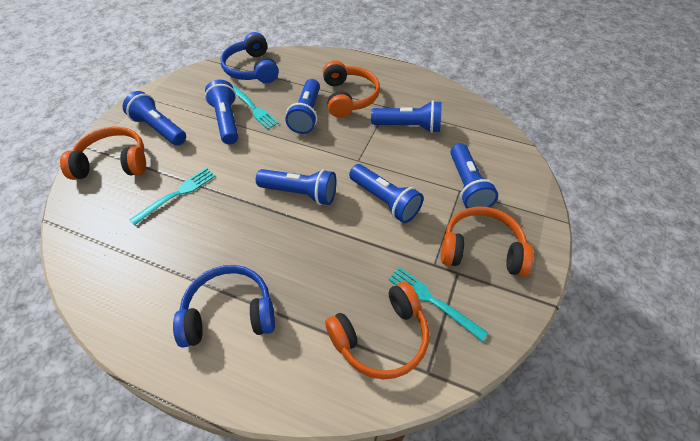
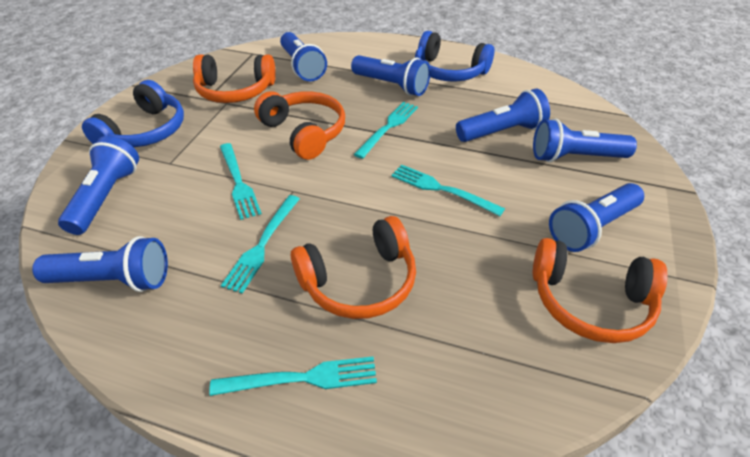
turquoise fork: 3 -> 5

